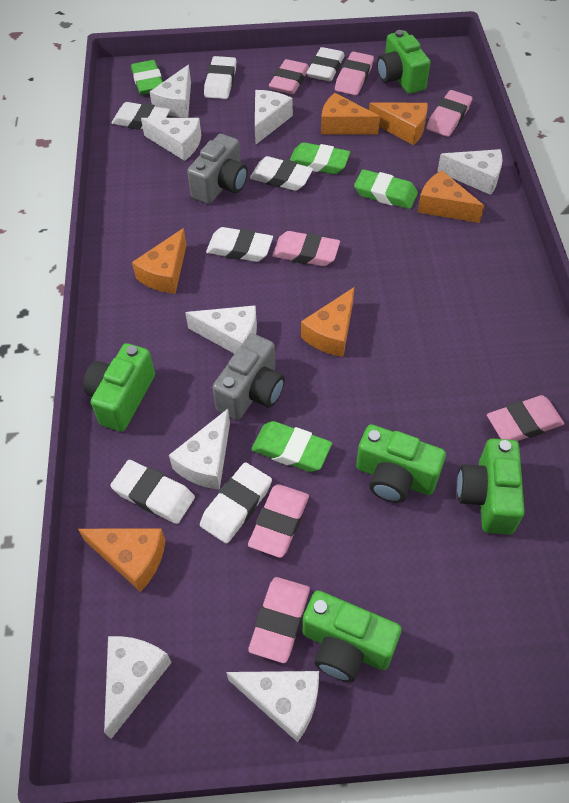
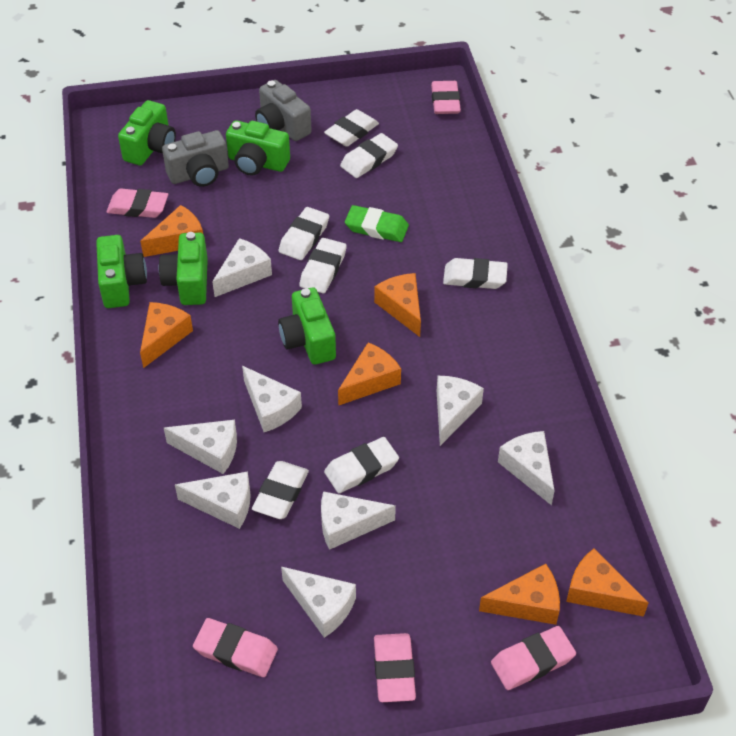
green eraser: 4 -> 1
pink eraser: 7 -> 5

